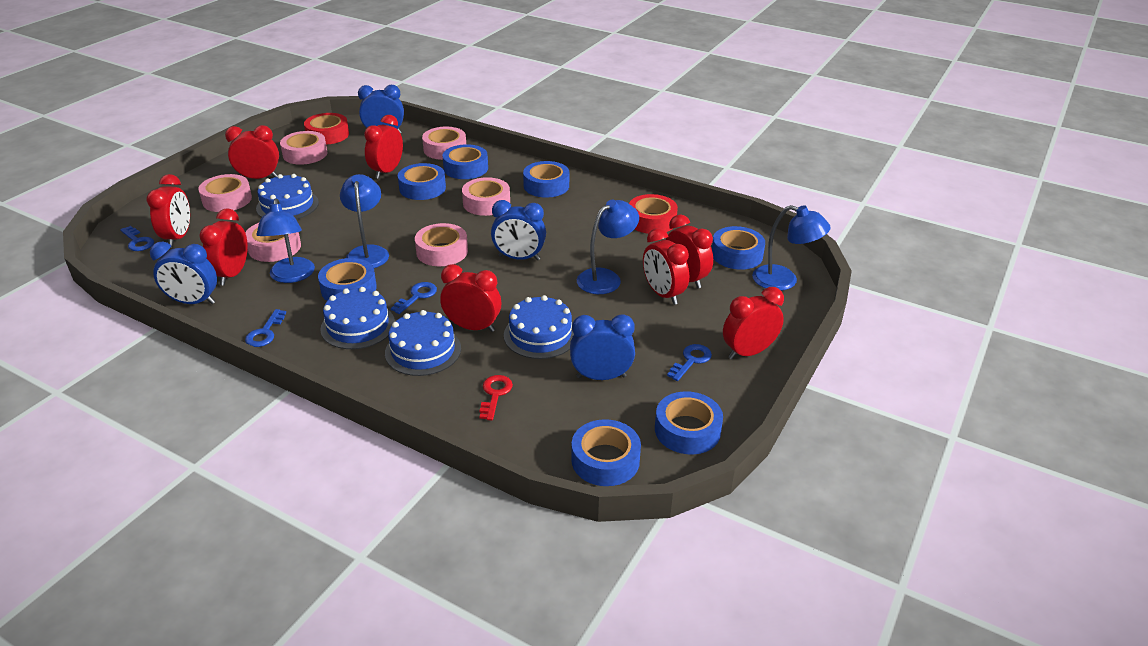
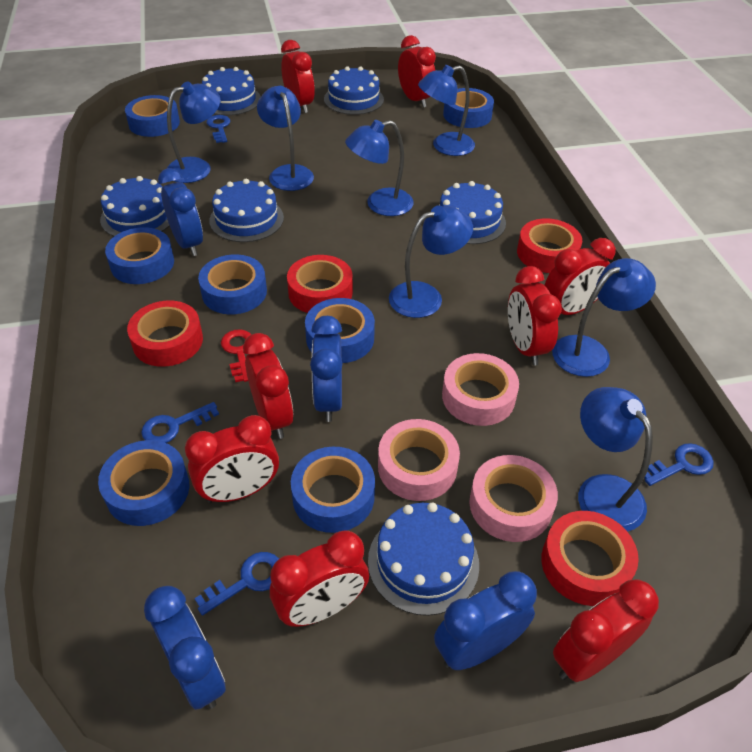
blue cake: 4 -> 6
blue lamp: 4 -> 7
pink tape: 6 -> 3
red tape: 2 -> 4

